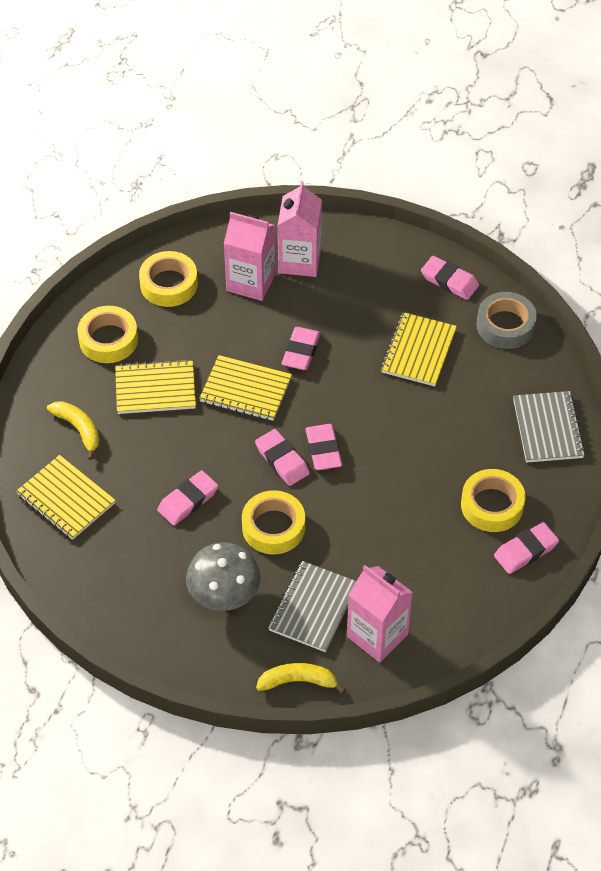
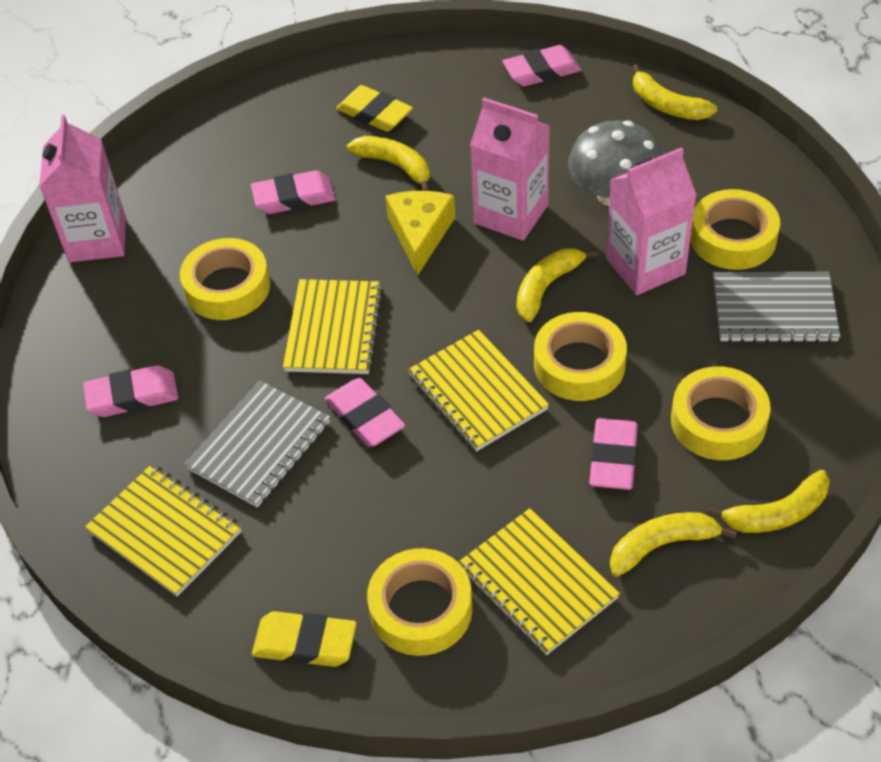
grey tape: 1 -> 0
pink eraser: 6 -> 5
yellow banana: 2 -> 5
yellow cheese: 0 -> 1
yellow eraser: 0 -> 2
yellow tape: 4 -> 5

